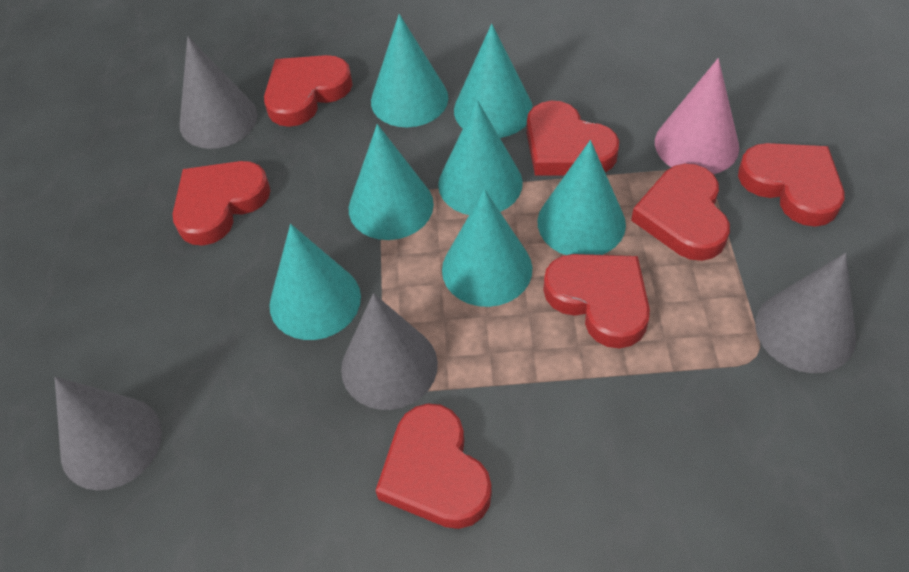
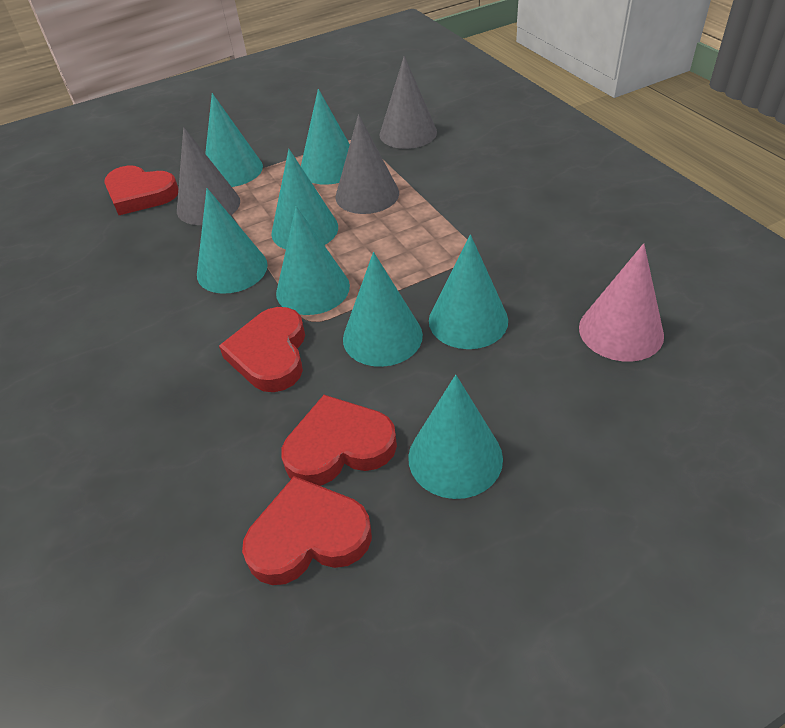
grey cone: 4 -> 3
red heart: 7 -> 4
turquoise cone: 7 -> 8

